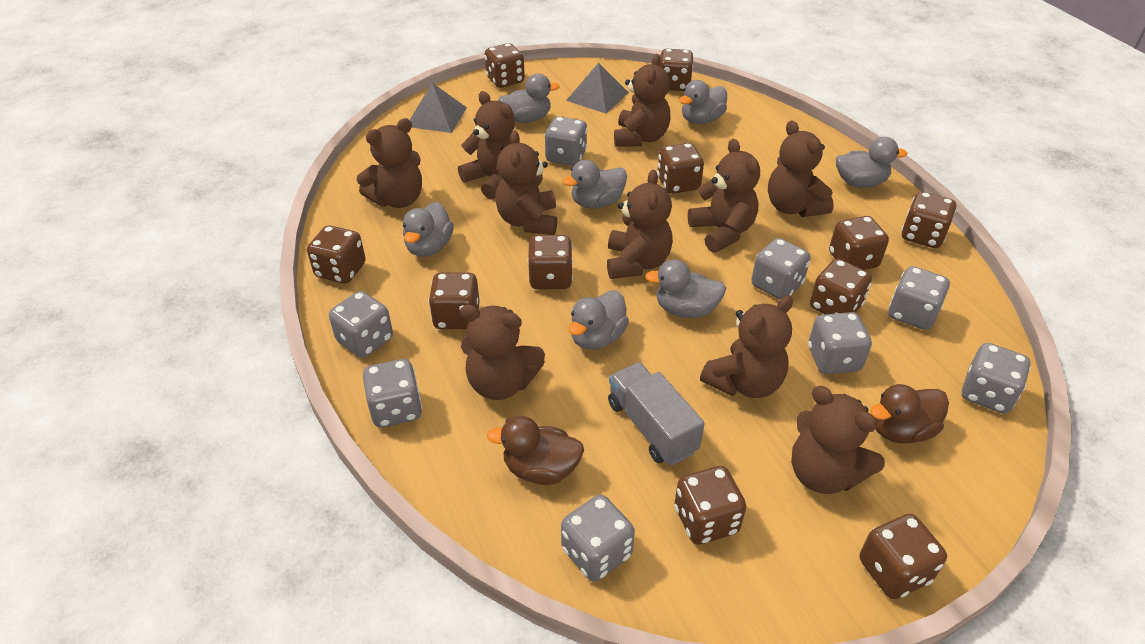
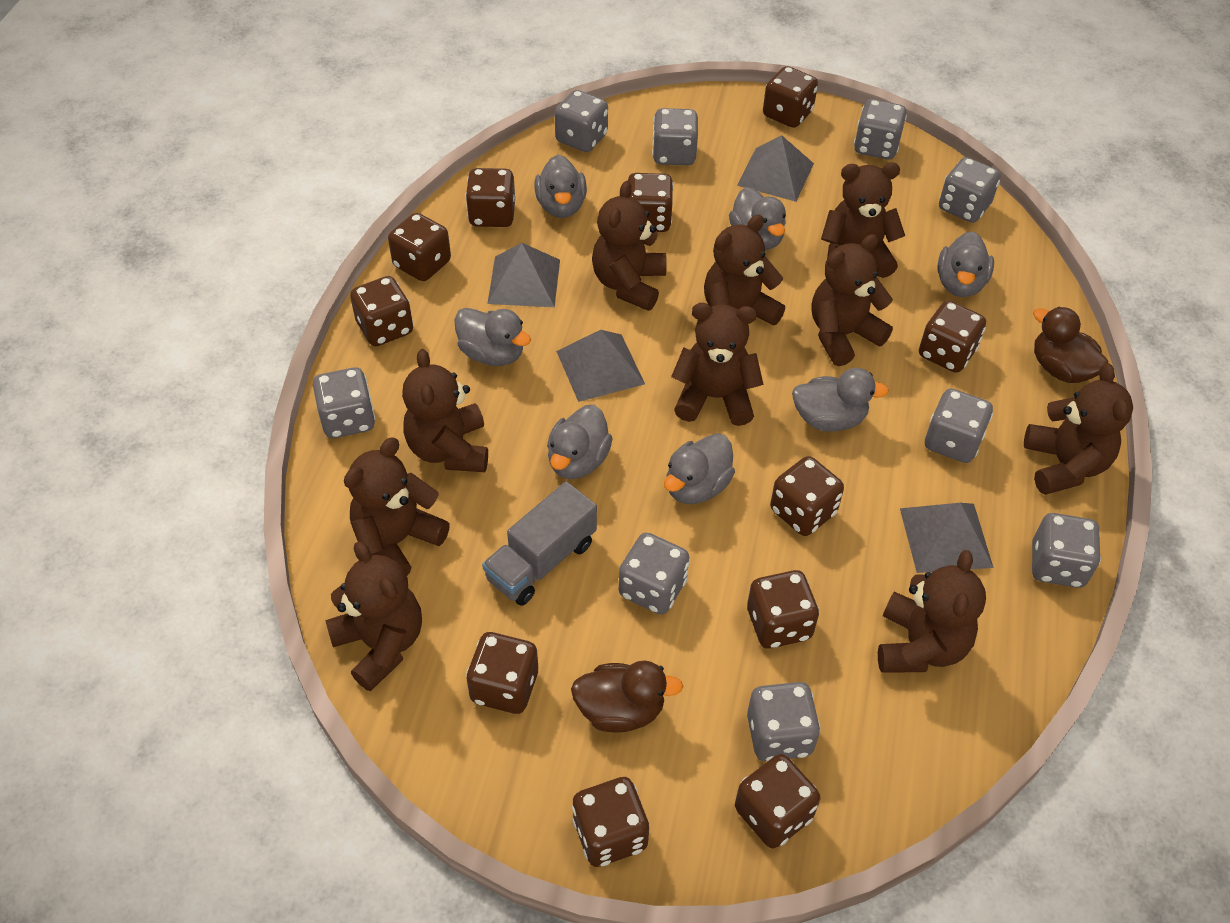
grey dice: 8 -> 9
grey pyramid: 2 -> 4

